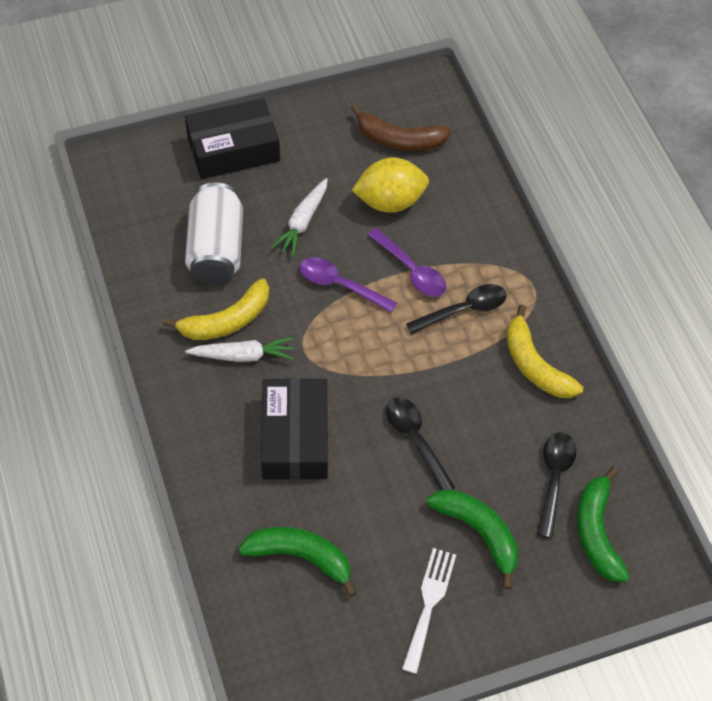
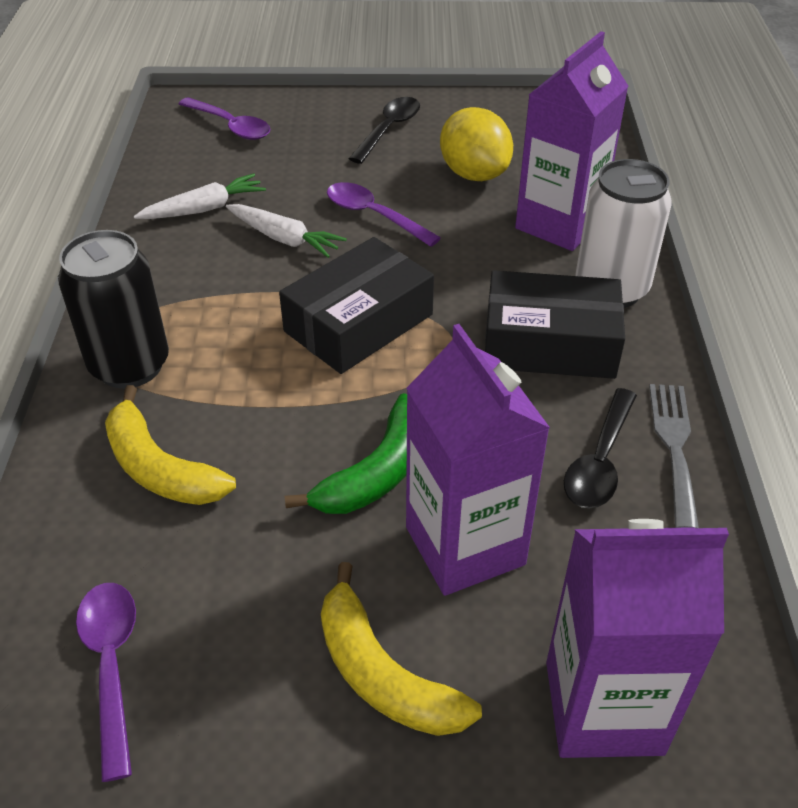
black can: 0 -> 1
black spoon: 3 -> 2
brown banana: 1 -> 0
green banana: 3 -> 1
grey fork: 0 -> 1
purple carton: 0 -> 3
purple spoon: 2 -> 3
white fork: 1 -> 0

